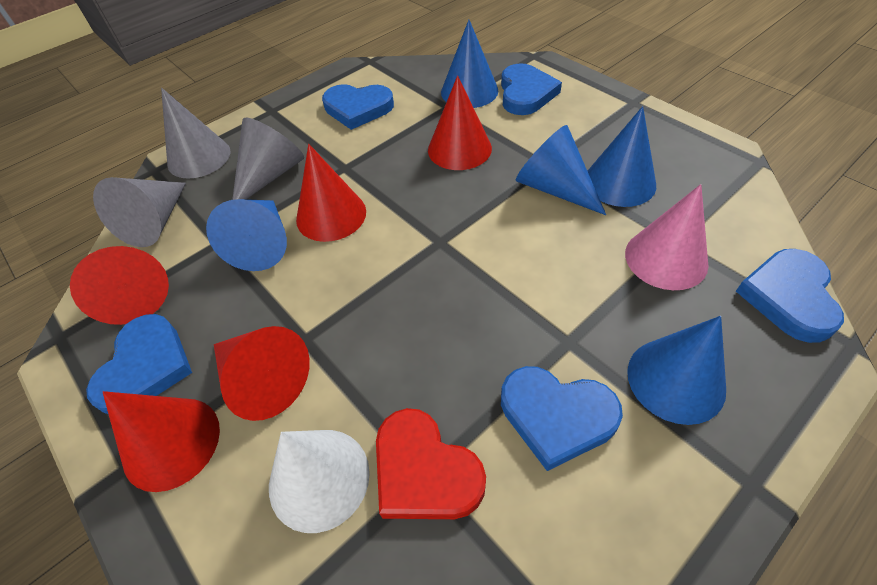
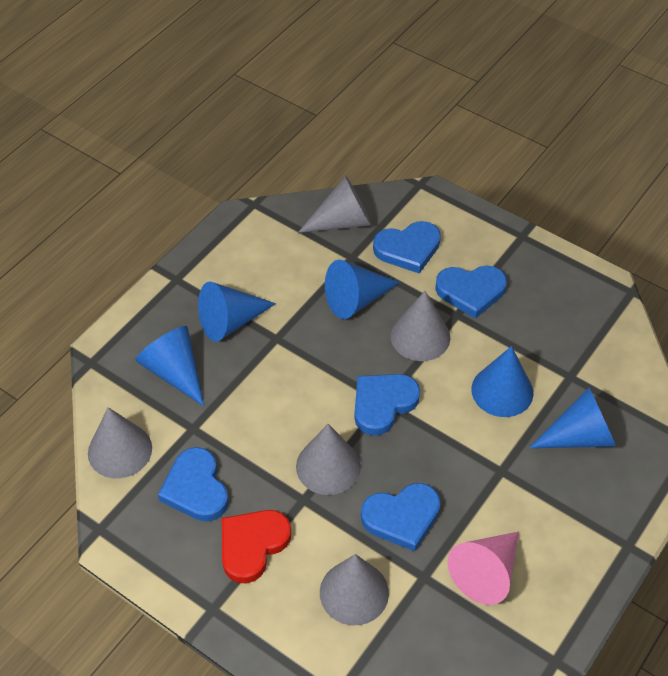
grey cone: 3 -> 5
red cone: 5 -> 0
white cone: 1 -> 0

